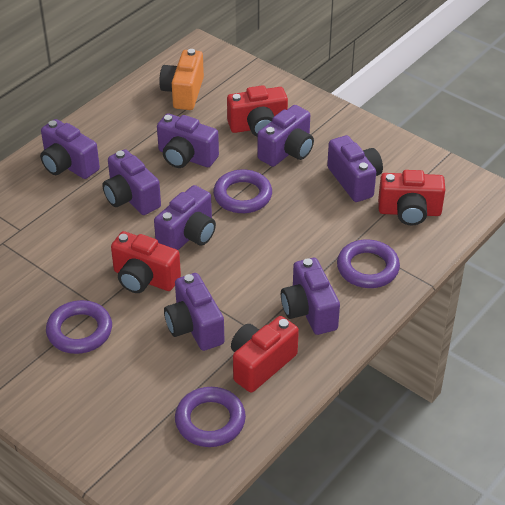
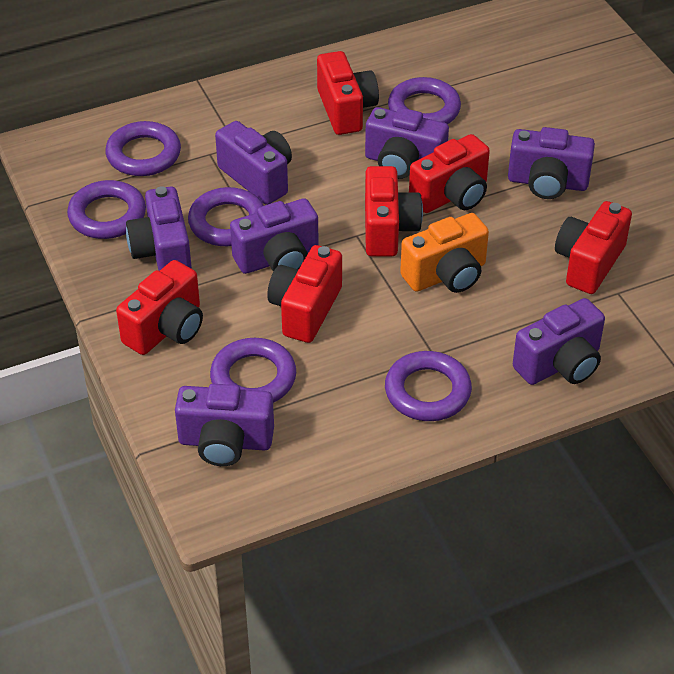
purple camera: 8 -> 7
purple ring: 4 -> 6
red camera: 4 -> 6

